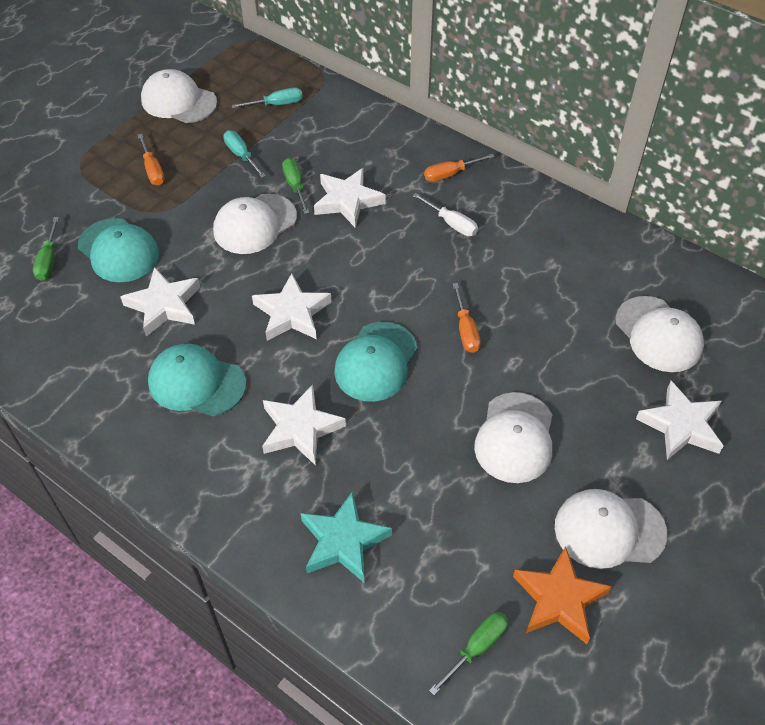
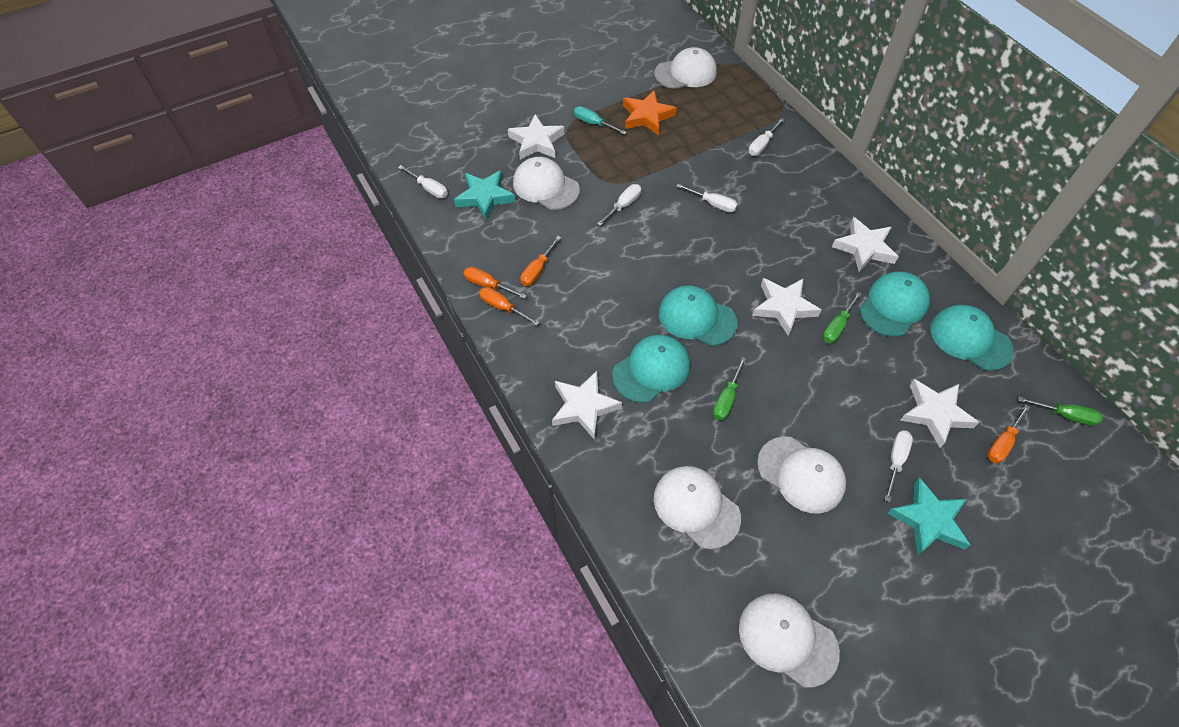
orange screwdriver: 3 -> 4
turquoise cap: 3 -> 4
turquoise screwdriver: 2 -> 1
turquoise star: 1 -> 2
white screwdriver: 1 -> 5

